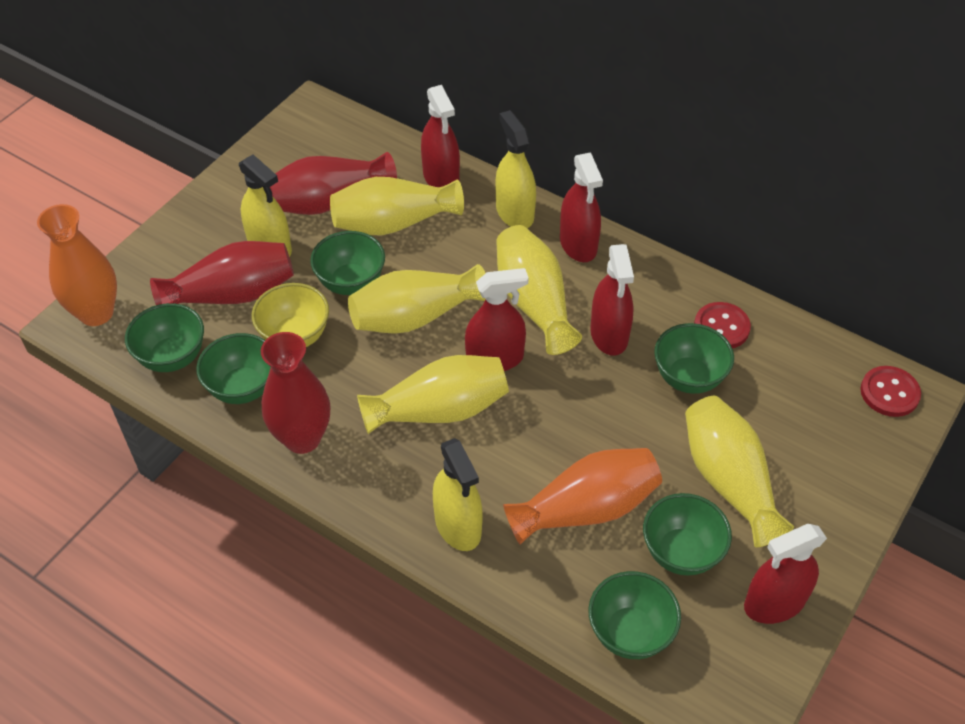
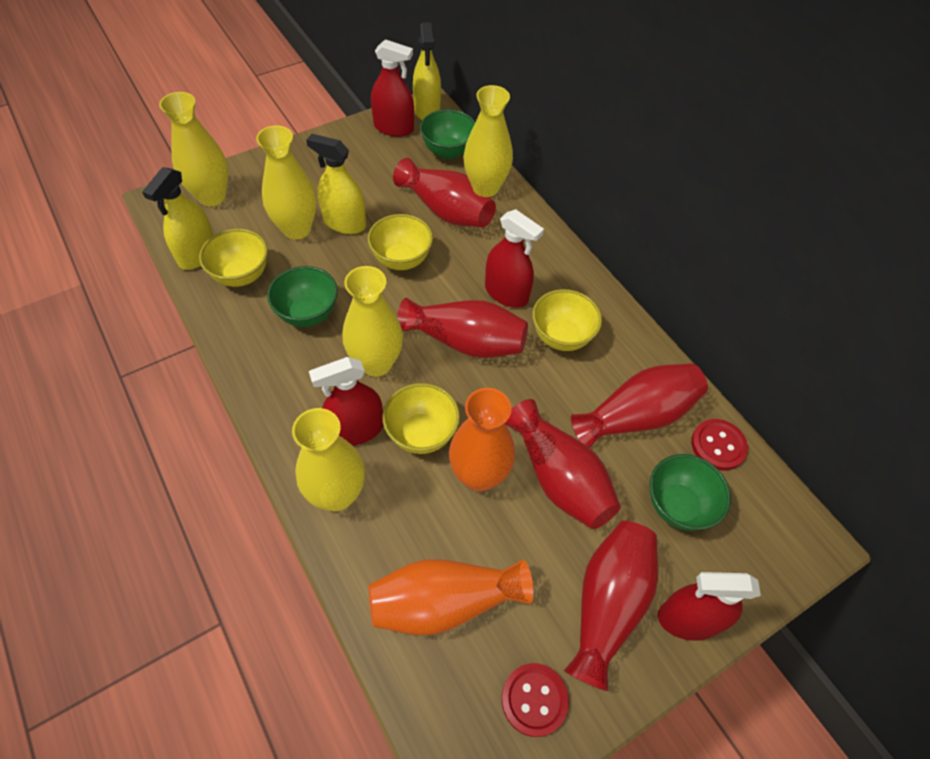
green bowl: 6 -> 3
red spray bottle: 5 -> 4
red vase: 3 -> 5
yellow bowl: 1 -> 4

